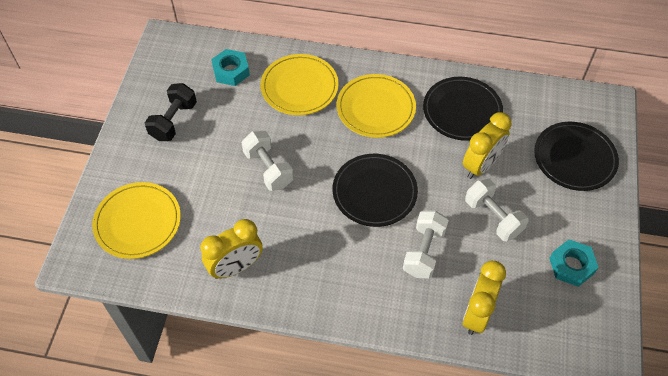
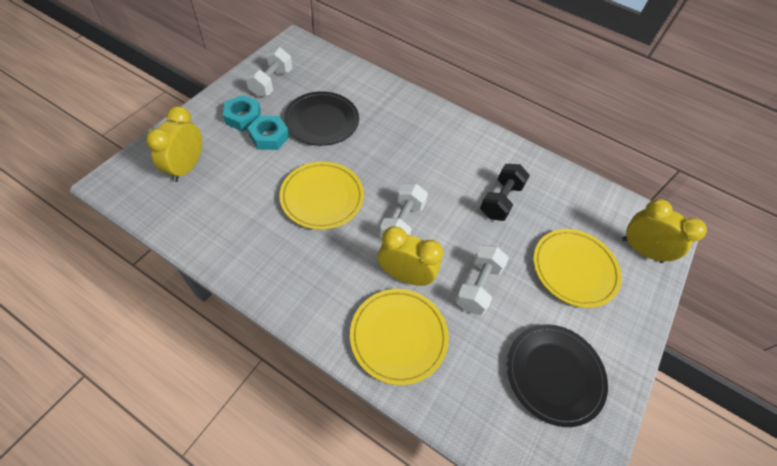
black plate: 3 -> 2

